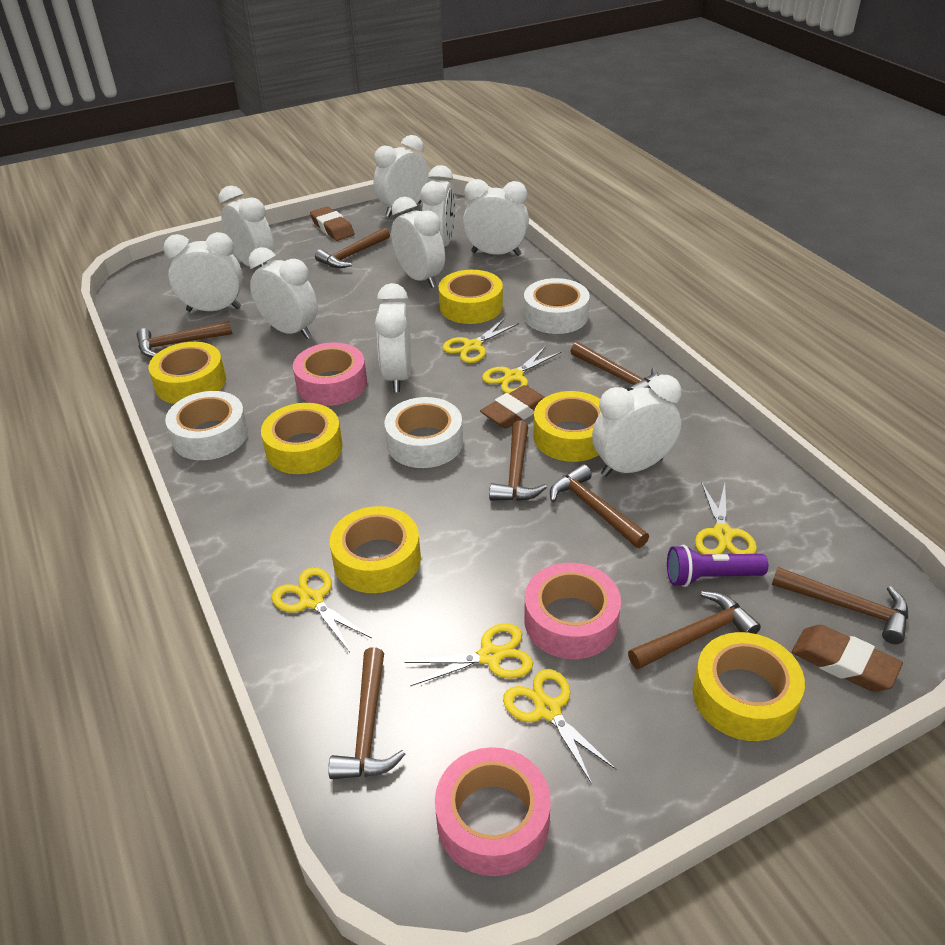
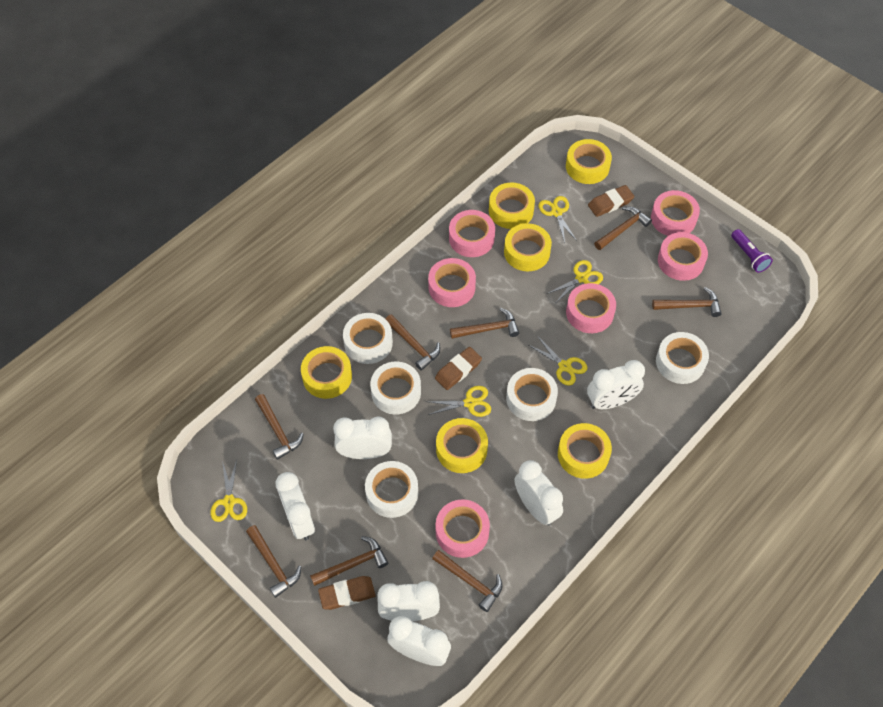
pink tape: 3 -> 6
white clock: 9 -> 6
white tape: 3 -> 5
yellow scissors: 6 -> 5

